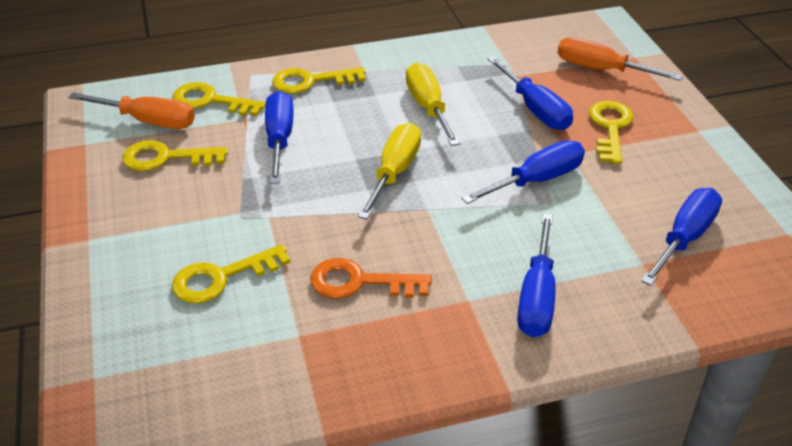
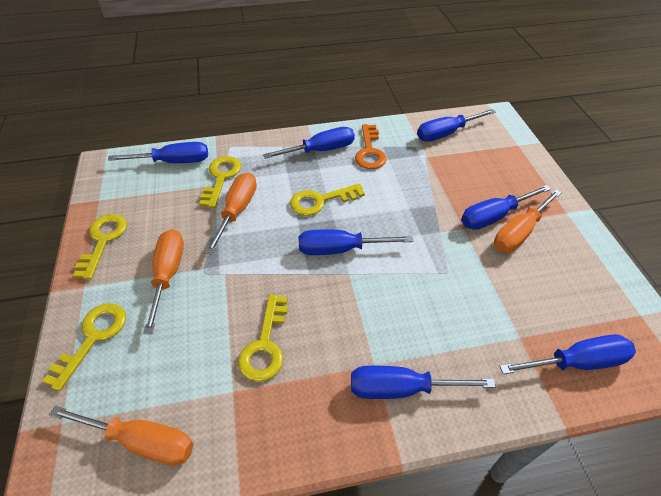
blue screwdriver: 5 -> 7
orange screwdriver: 2 -> 4
yellow screwdriver: 2 -> 0

